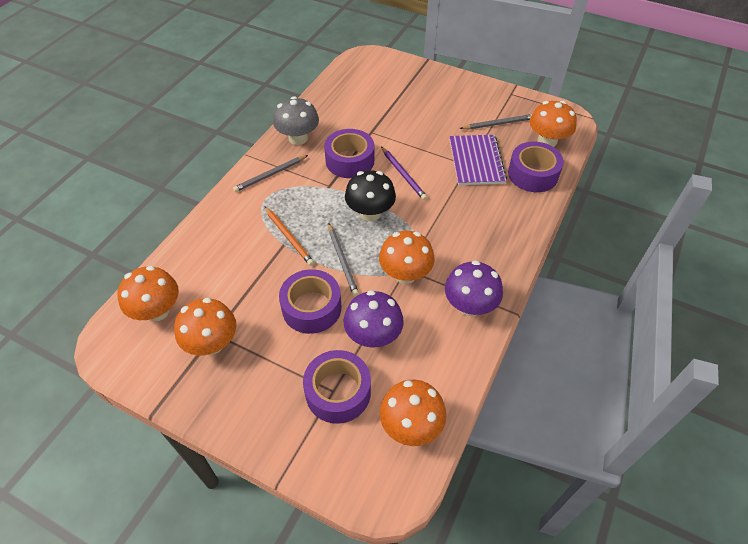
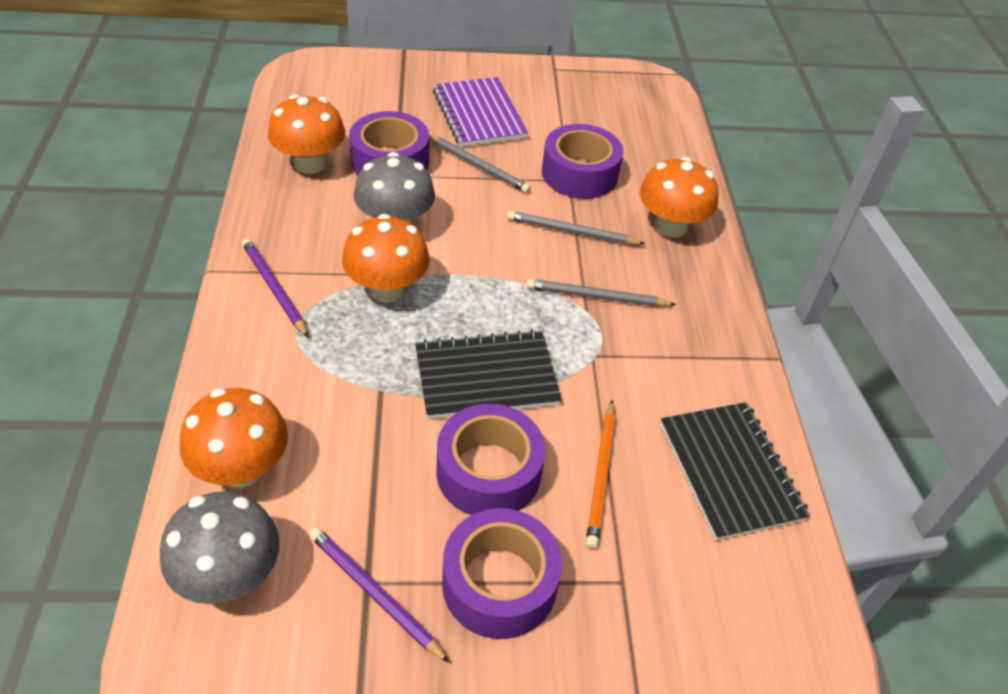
black mushroom: 1 -> 0
black notebook: 0 -> 2
grey mushroom: 1 -> 2
orange mushroom: 5 -> 4
purple mushroom: 2 -> 0
purple pencil: 1 -> 2

